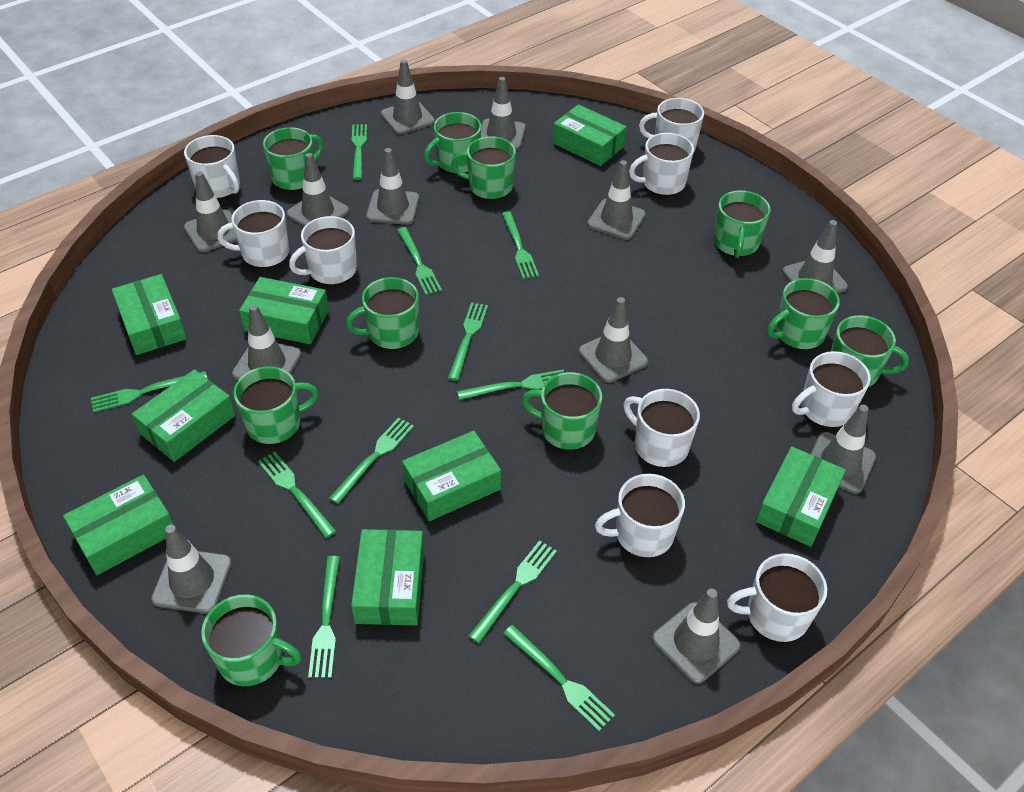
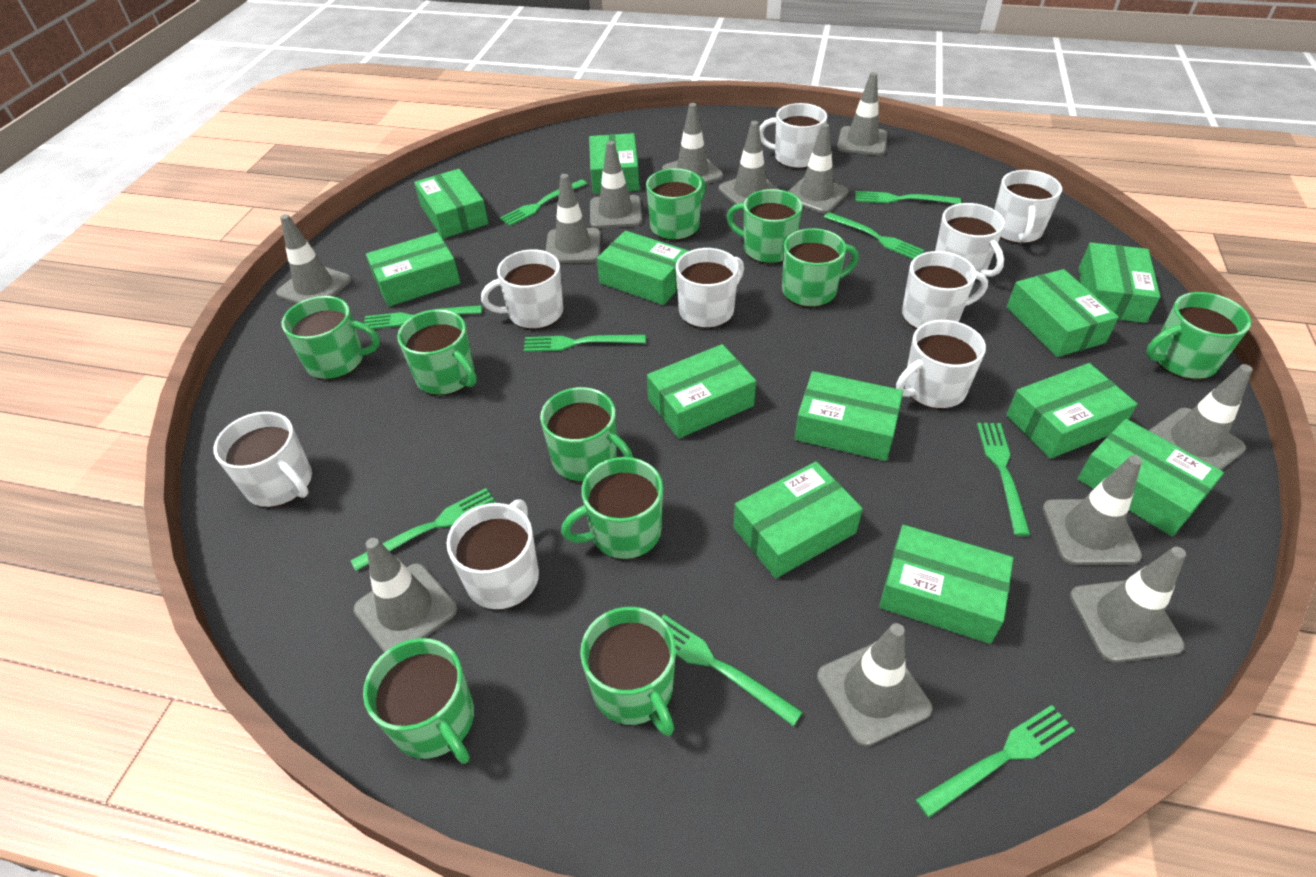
green box: 8 -> 12
green fork: 11 -> 9

